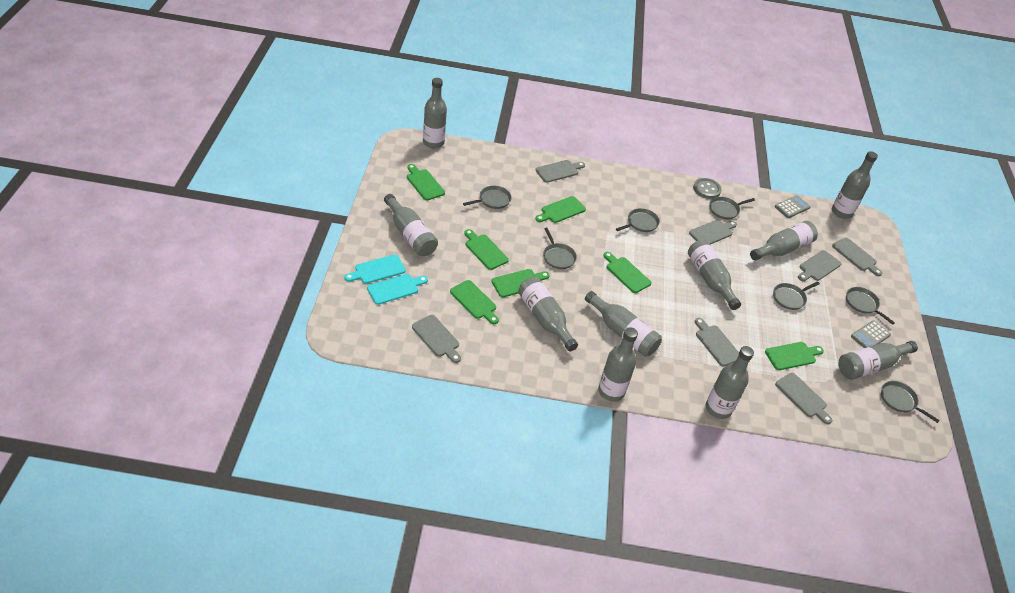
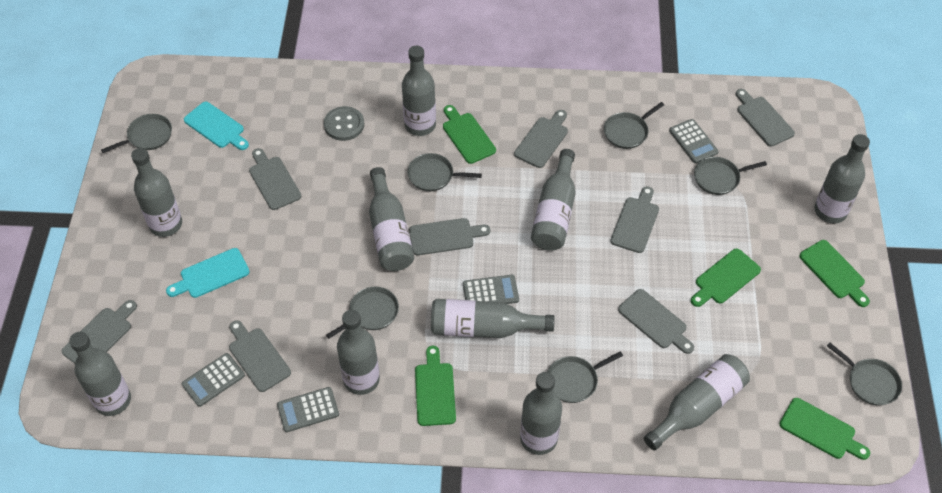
green cutting board: 7 -> 5
grey calculator: 2 -> 4
grey cutting board: 7 -> 8

